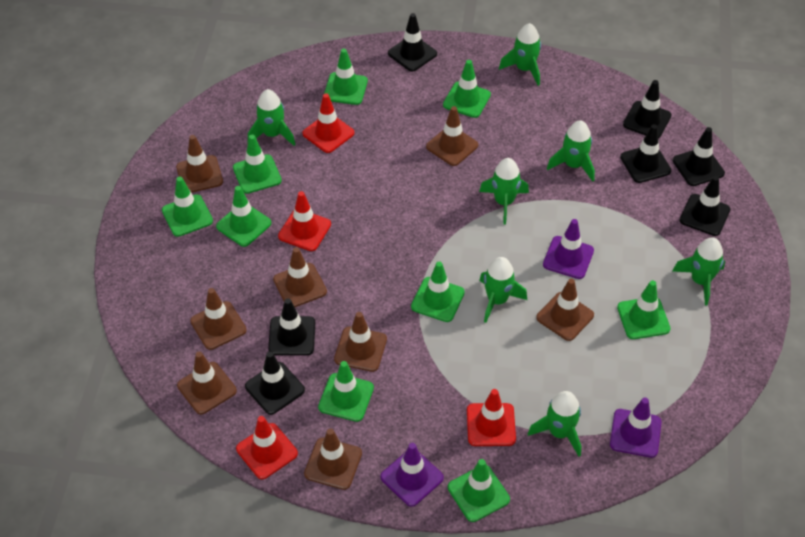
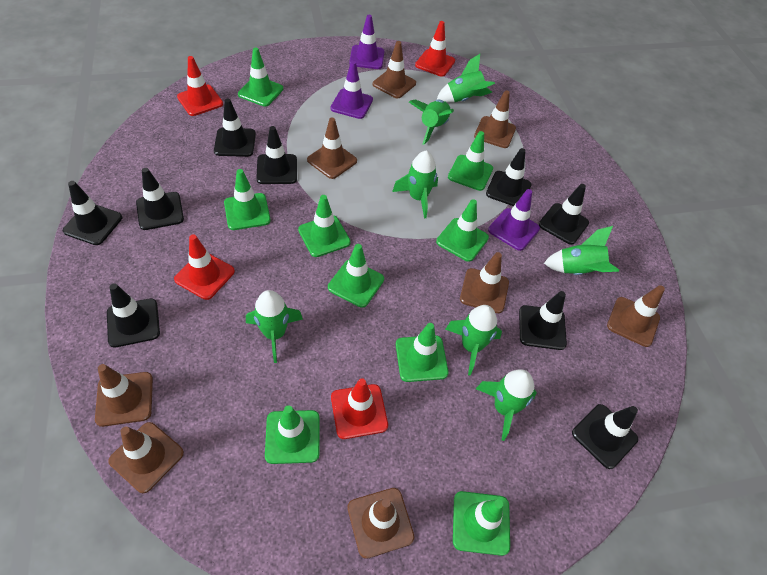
black traffic cone: 7 -> 9

